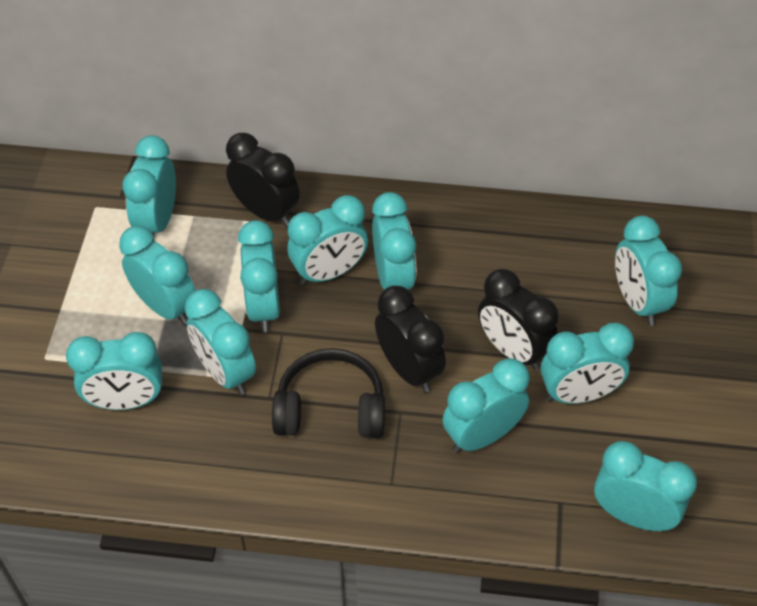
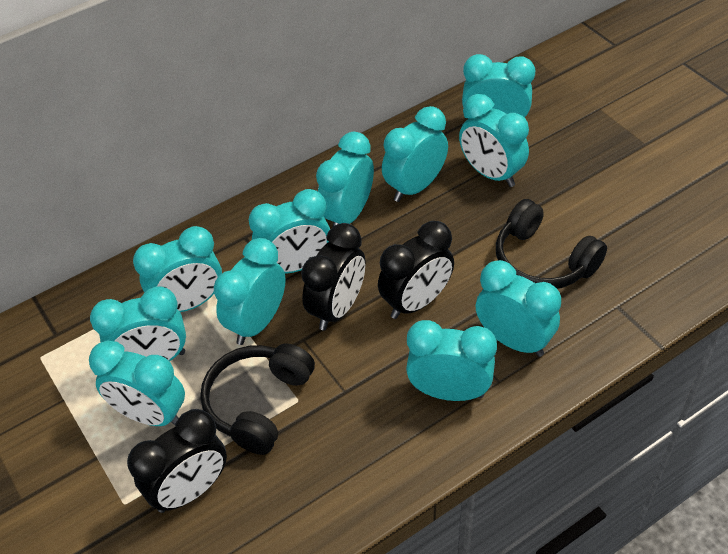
black headphones: 1 -> 2

